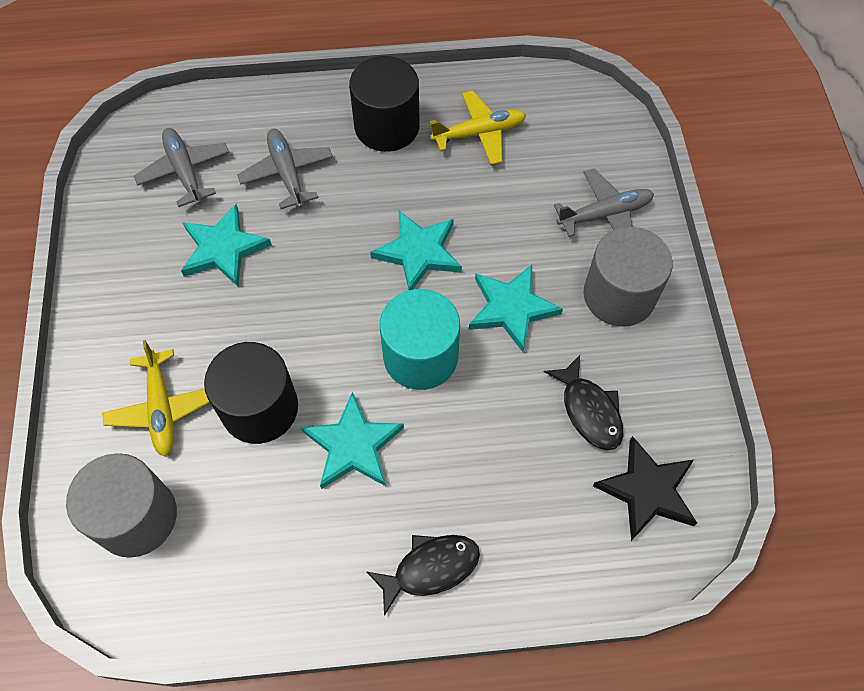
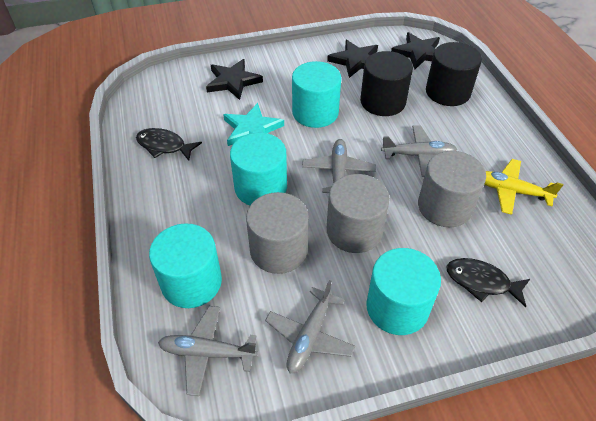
black star: 1 -> 3
grey cylinder: 2 -> 3
grey plane: 3 -> 4
turquoise cylinder: 1 -> 4
turquoise star: 4 -> 1
yellow plane: 2 -> 1

